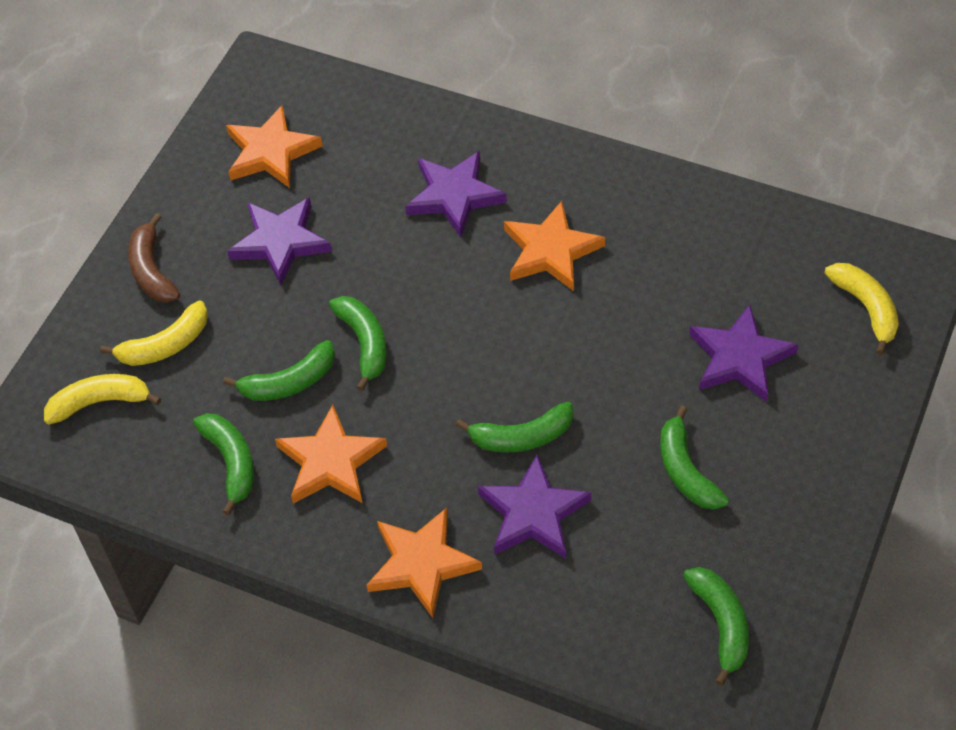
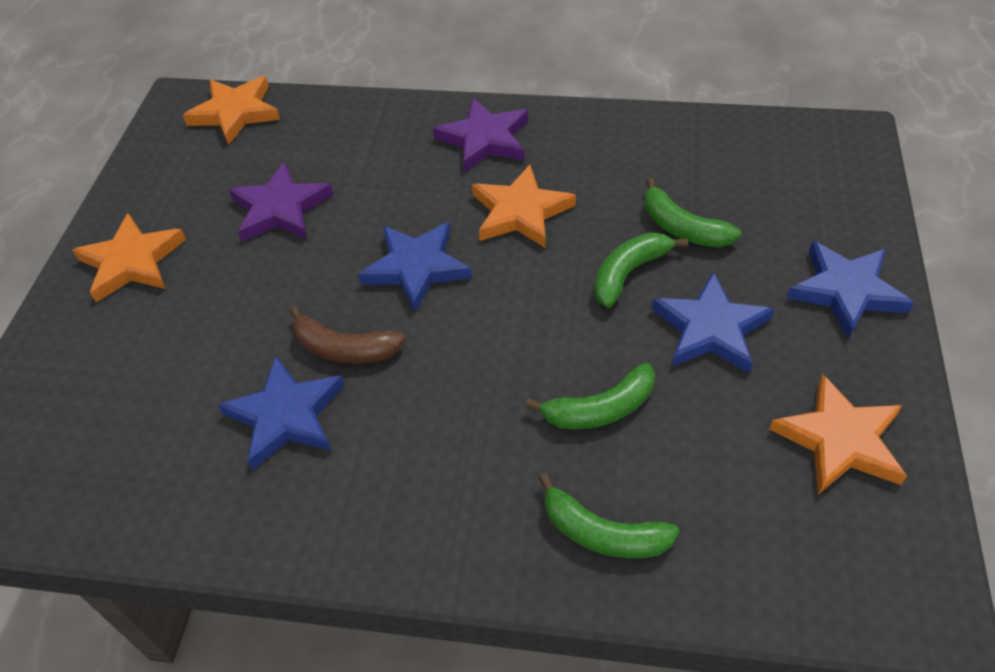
blue star: 0 -> 4
green banana: 6 -> 4
purple star: 4 -> 2
yellow banana: 3 -> 0

